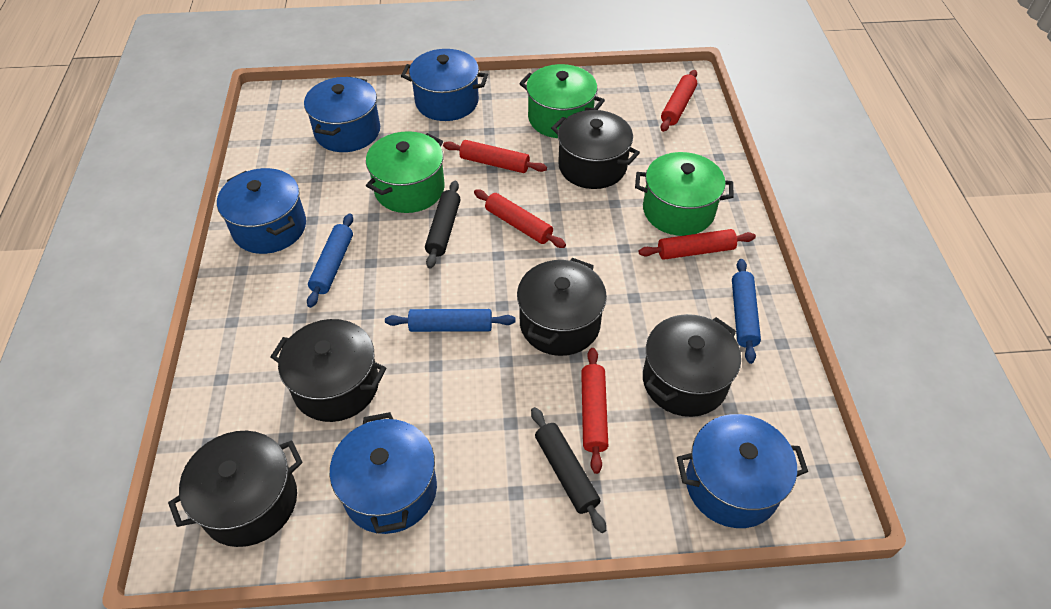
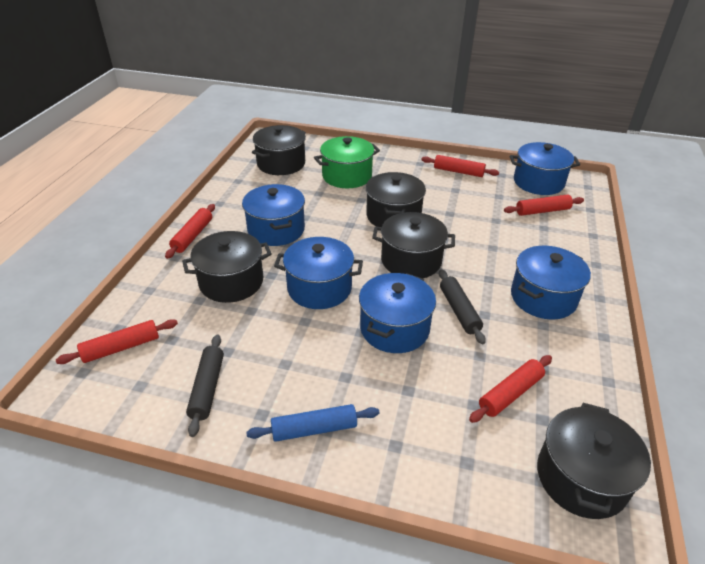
blue rolling pin: 3 -> 1
green pot: 3 -> 1

